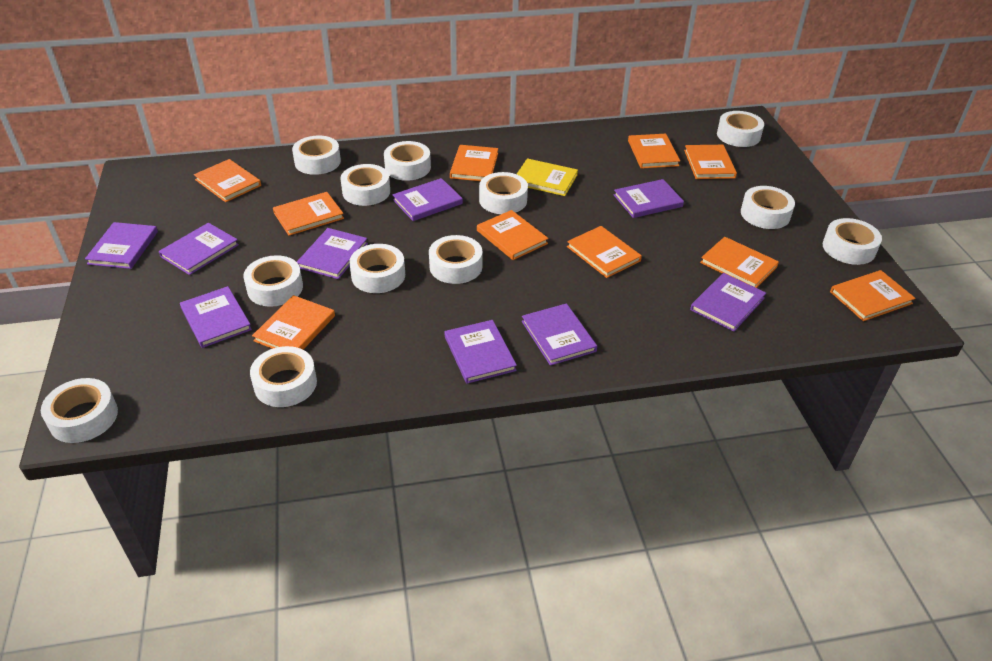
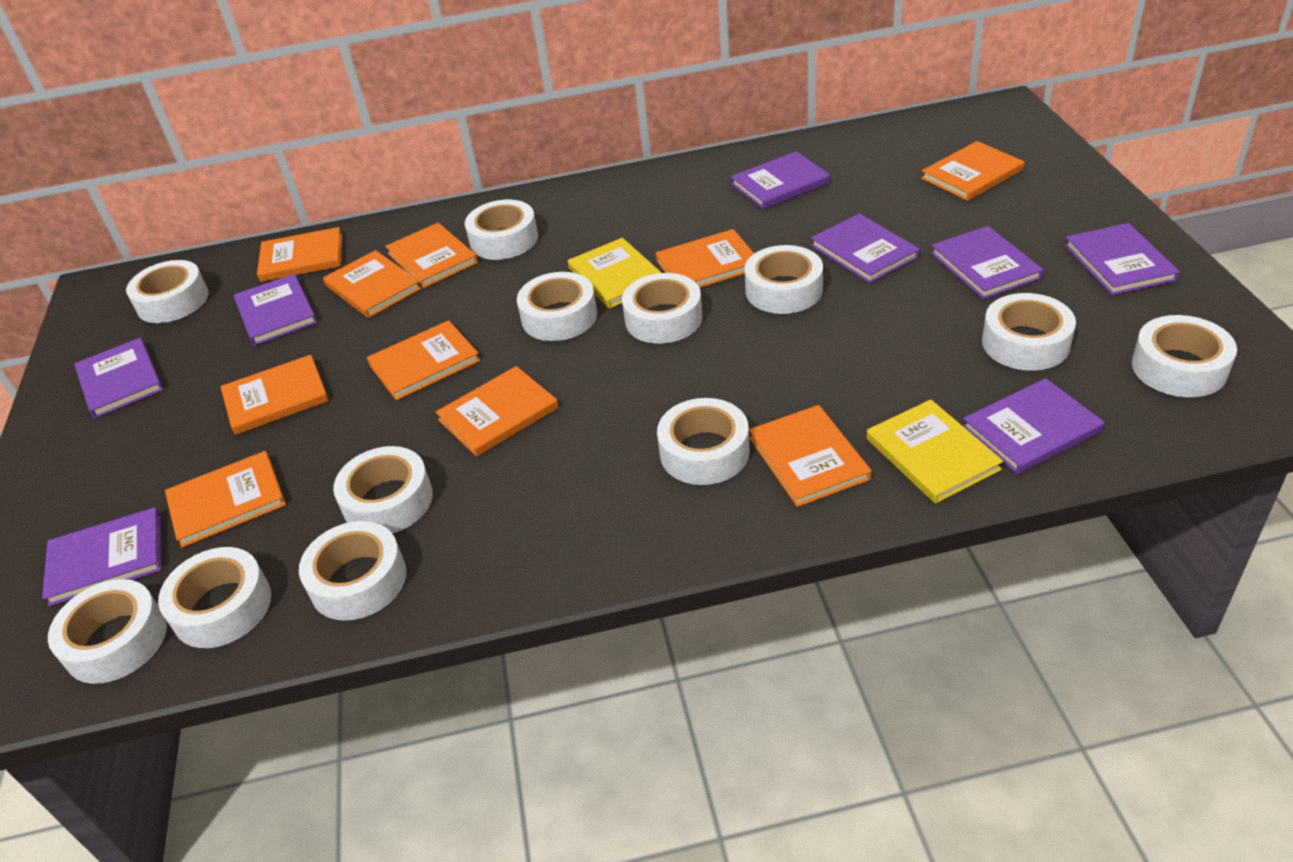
purple book: 9 -> 8
yellow book: 1 -> 2

